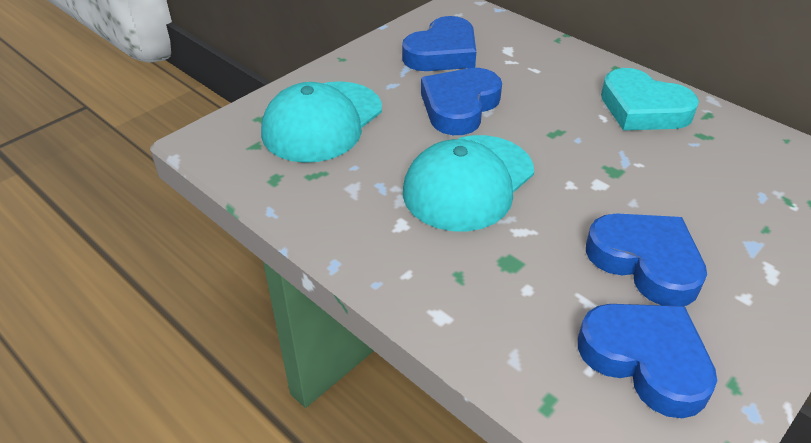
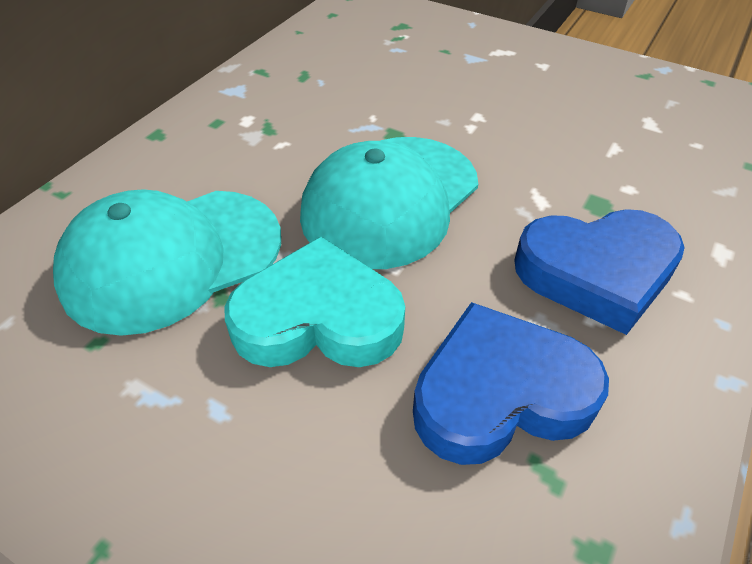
blue heart: 4 -> 2

